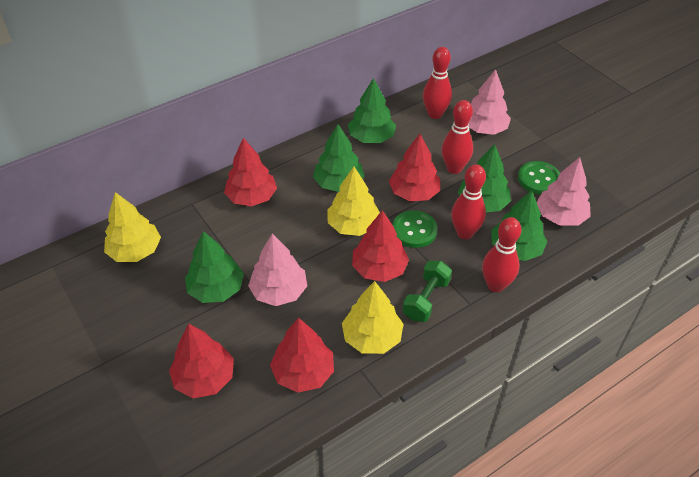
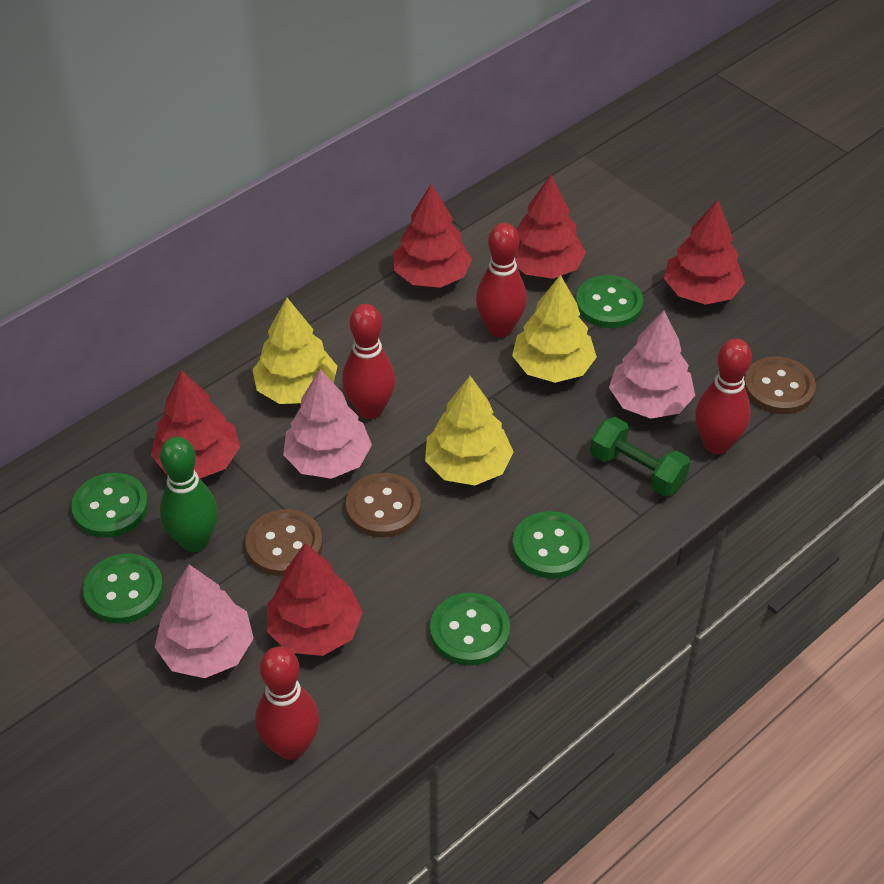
brown button: 0 -> 3
green bowling pin: 0 -> 1
green button: 2 -> 5
green tree: 5 -> 0

